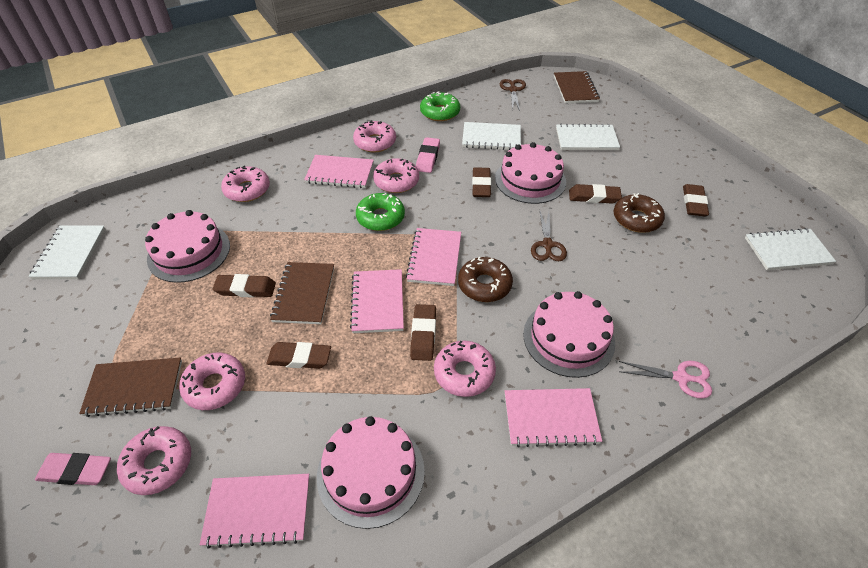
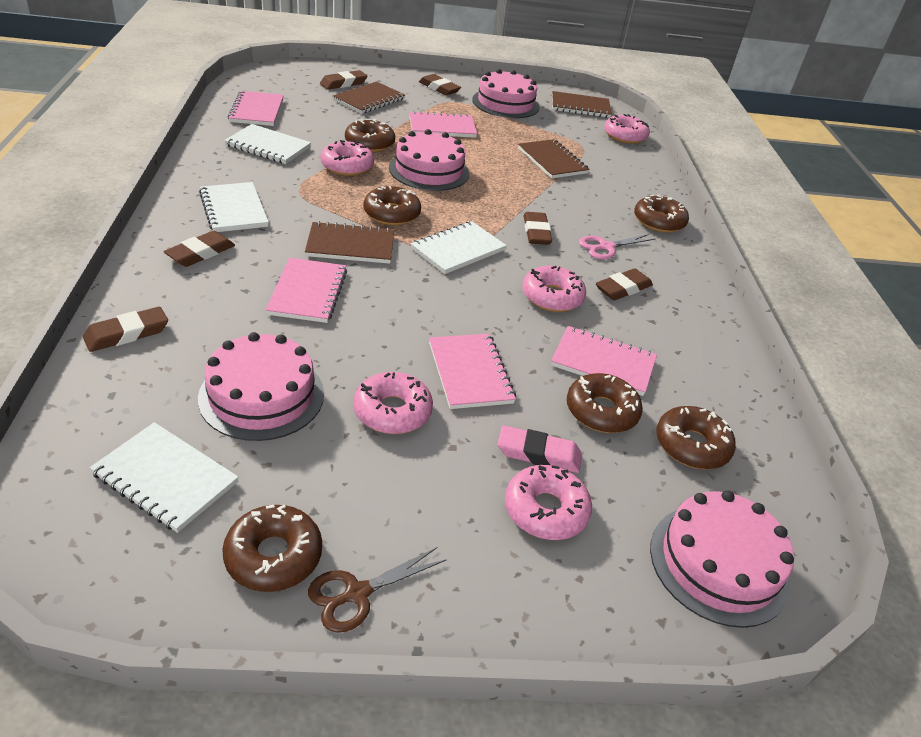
brown donut: 2 -> 6
brown notebook: 3 -> 4
brown scissors: 2 -> 1
green donut: 2 -> 0
pink donut: 6 -> 5
pink eraser: 2 -> 1

